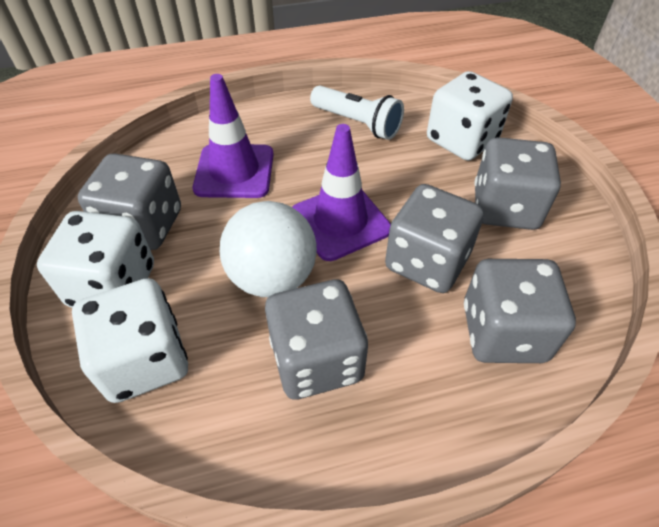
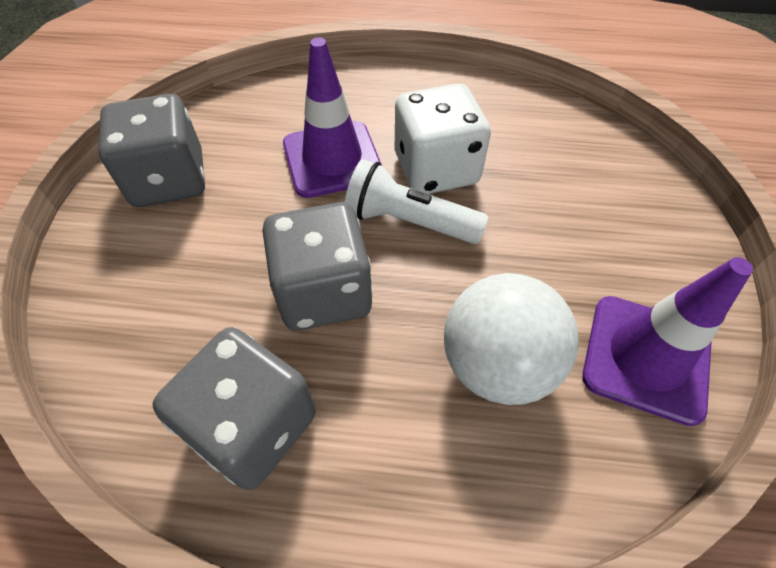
grey dice: 5 -> 3
white dice: 3 -> 1

